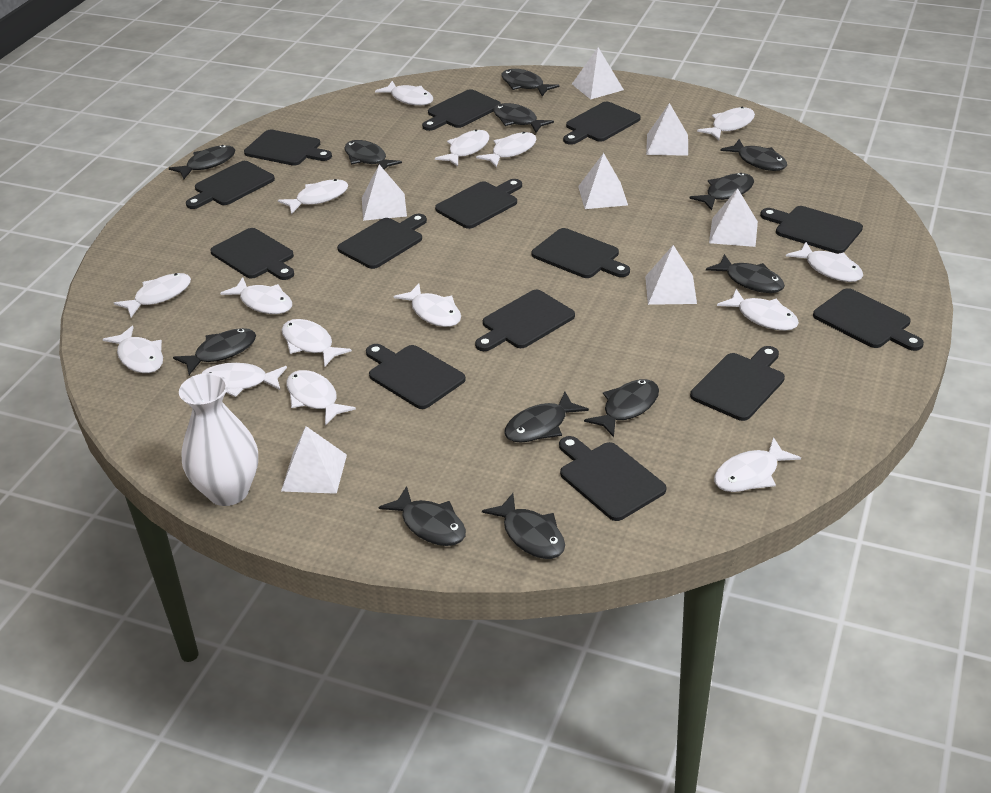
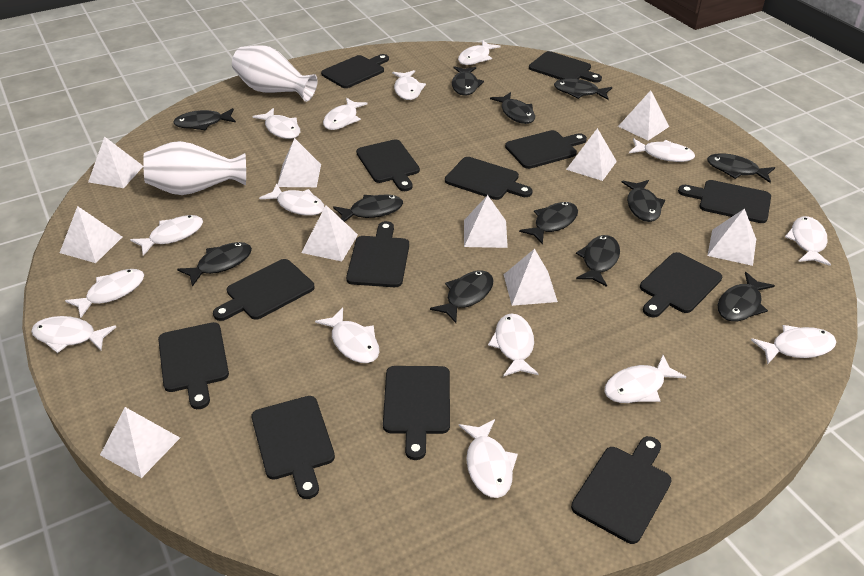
black cutting board: 14 -> 13
white pyramid: 7 -> 10
white vase: 1 -> 2

